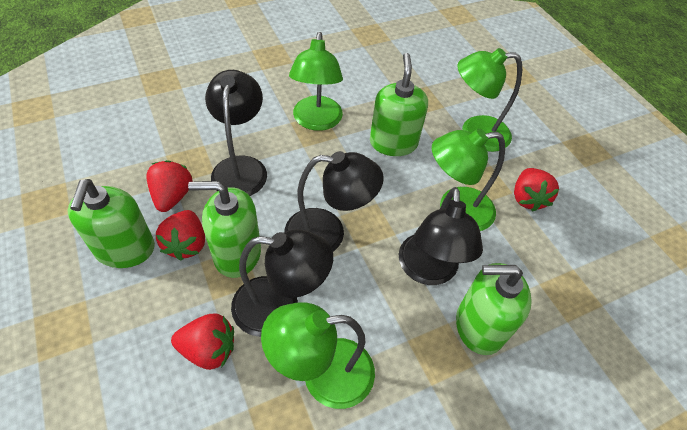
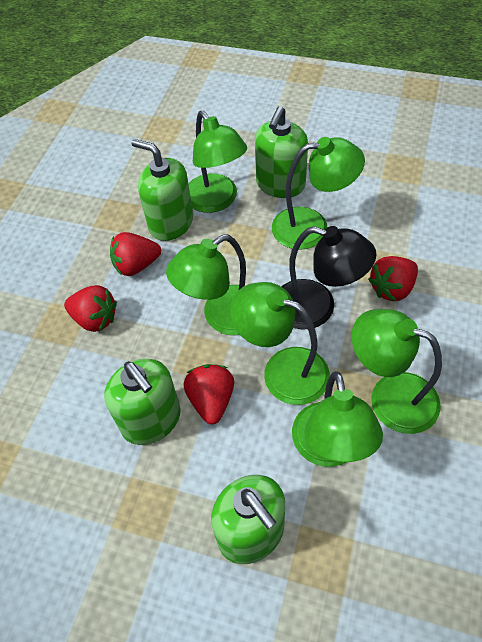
black lamp: 4 -> 1
green lamp: 4 -> 6

